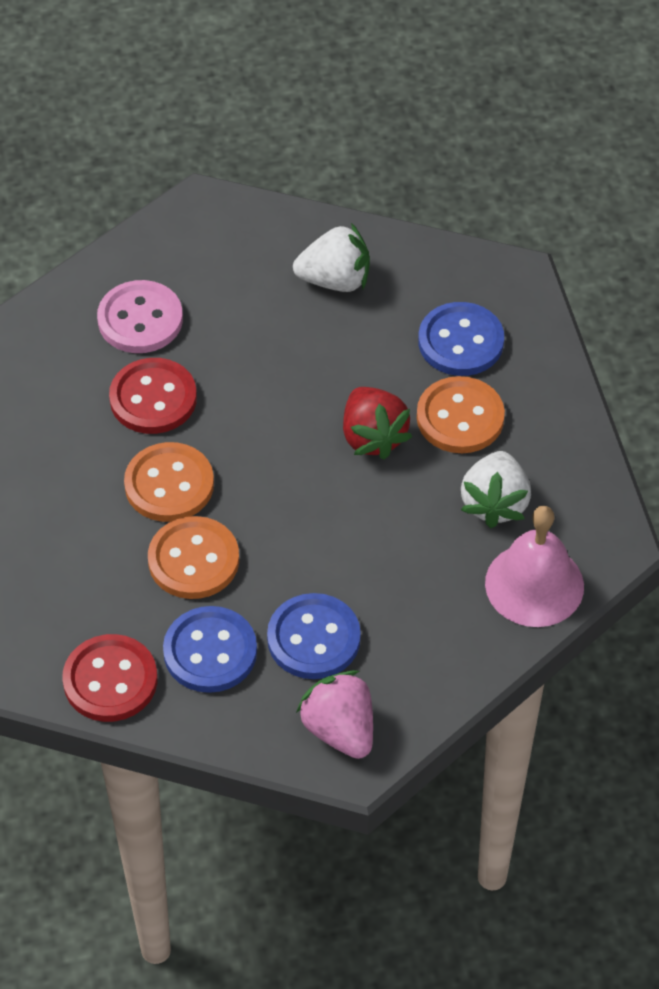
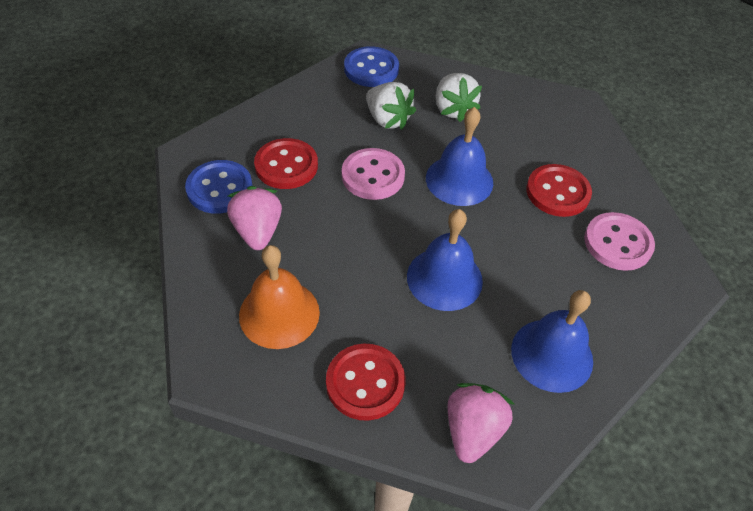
blue bell: 0 -> 3
blue button: 3 -> 2
orange bell: 0 -> 1
orange button: 3 -> 0
pink bell: 1 -> 0
pink button: 1 -> 2
pink strawberry: 1 -> 2
red button: 2 -> 3
red strawberry: 1 -> 0

